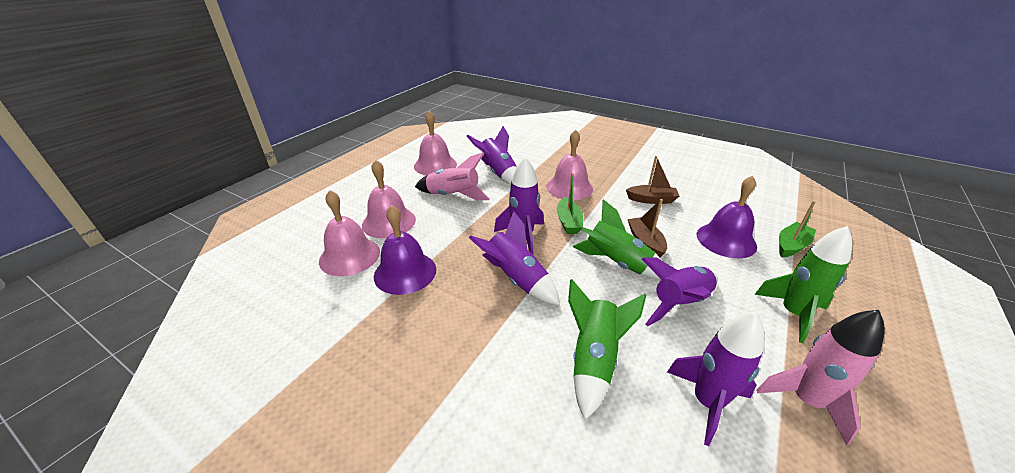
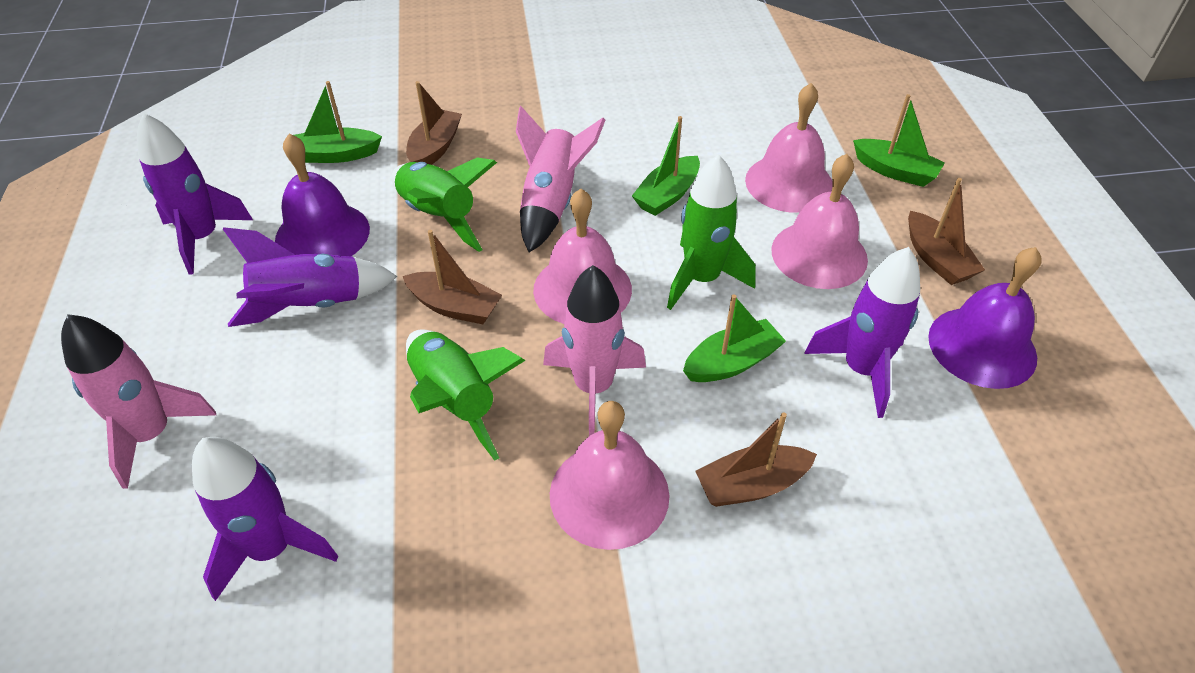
brown boat: 2 -> 4
green boat: 2 -> 4
pink rocket: 2 -> 3
purple rocket: 5 -> 4

